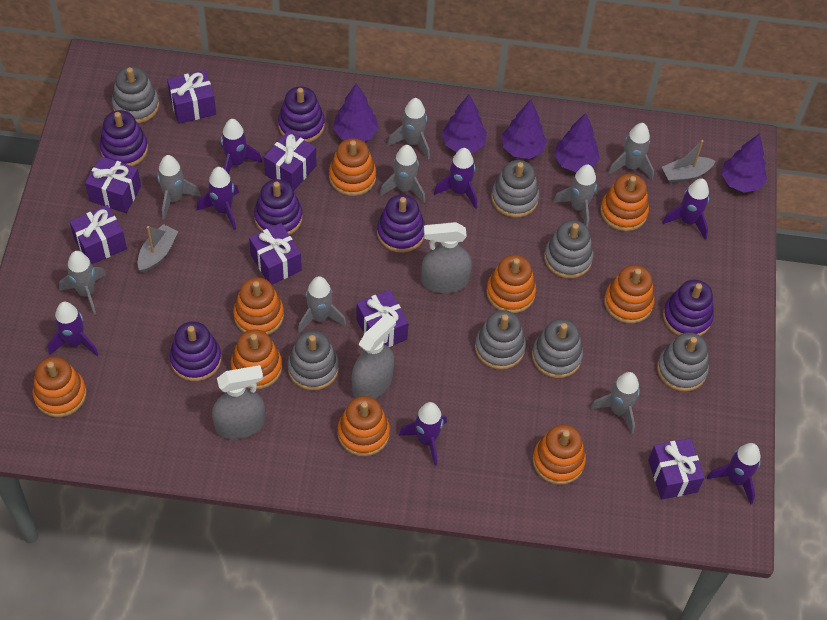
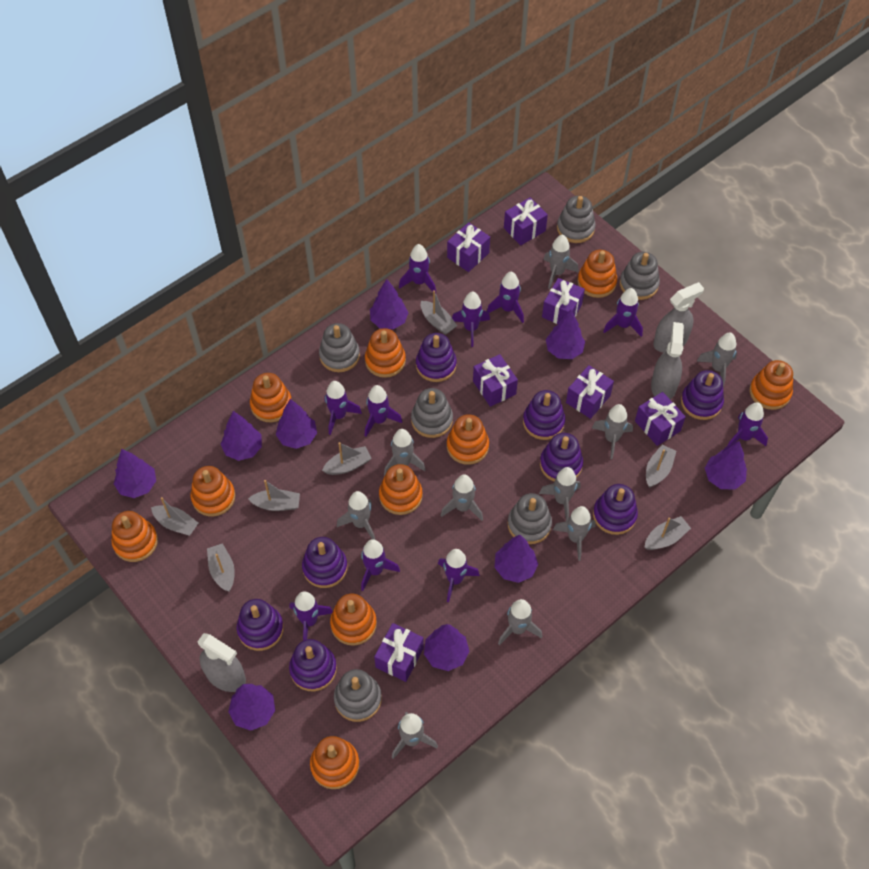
grey boat: 2 -> 7
grey rocket: 8 -> 10
grey stacking toy: 7 -> 6
orange stacking toy: 9 -> 10
purple rocket: 7 -> 10
purple stacking toy: 6 -> 8
purple tree: 5 -> 9

